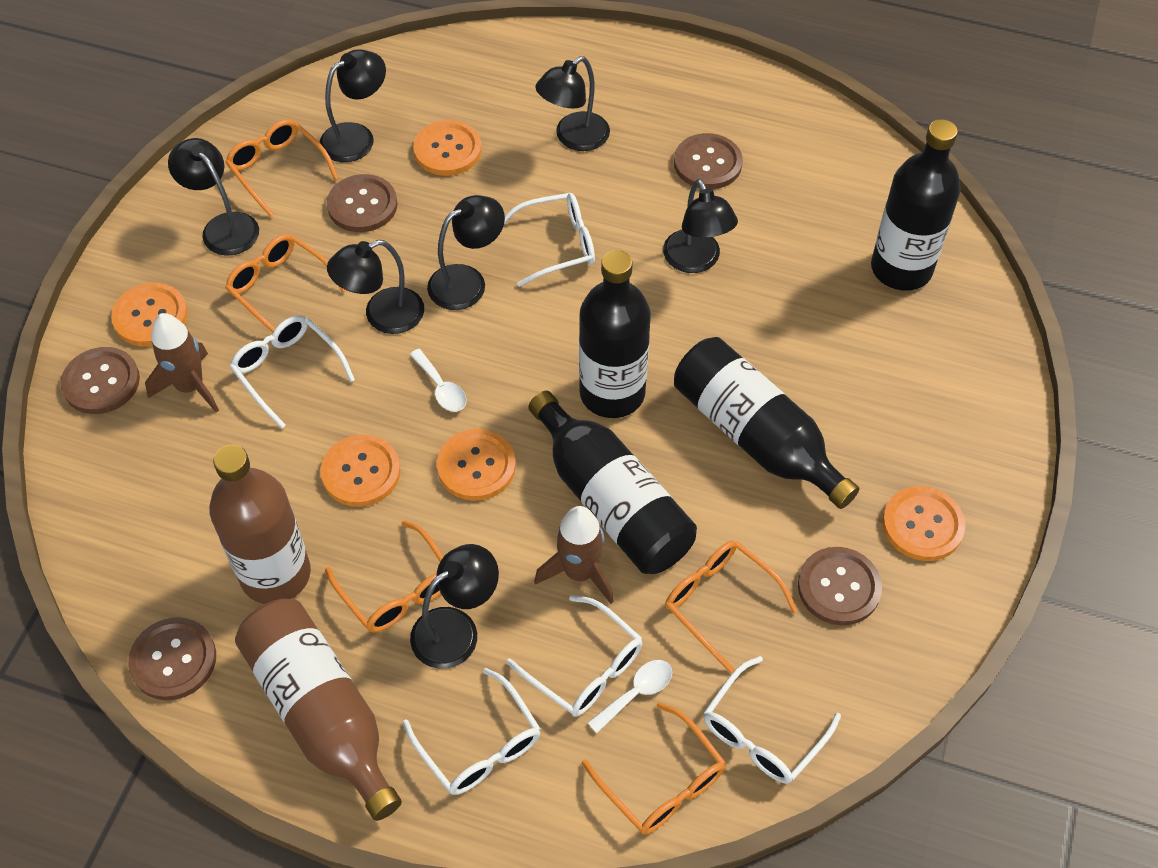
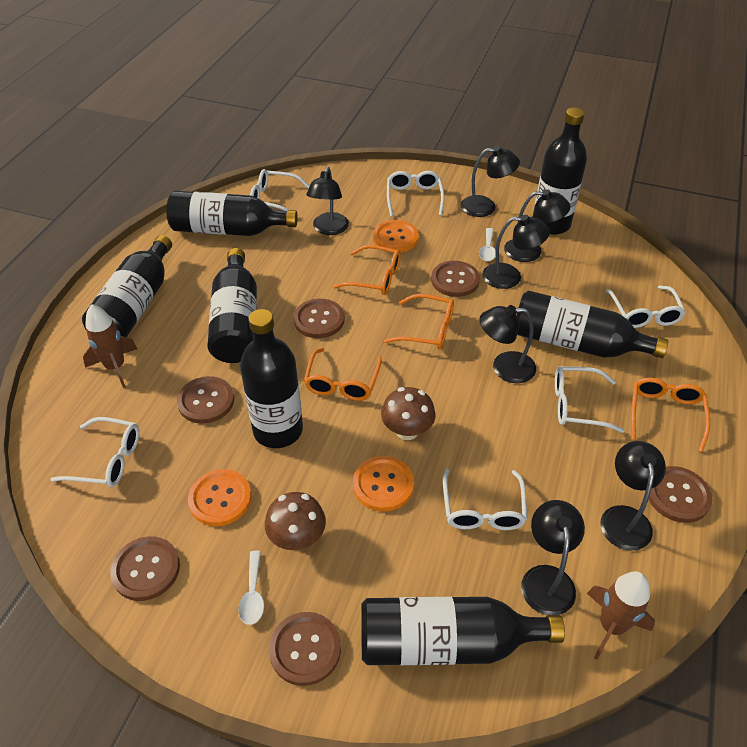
black bottle: 4 -> 7
brown bottle: 2 -> 0
brown button: 5 -> 6
brown mushroom: 0 -> 2
orange button: 5 -> 3
orange glasses: 5 -> 4
white glasses: 5 -> 6

